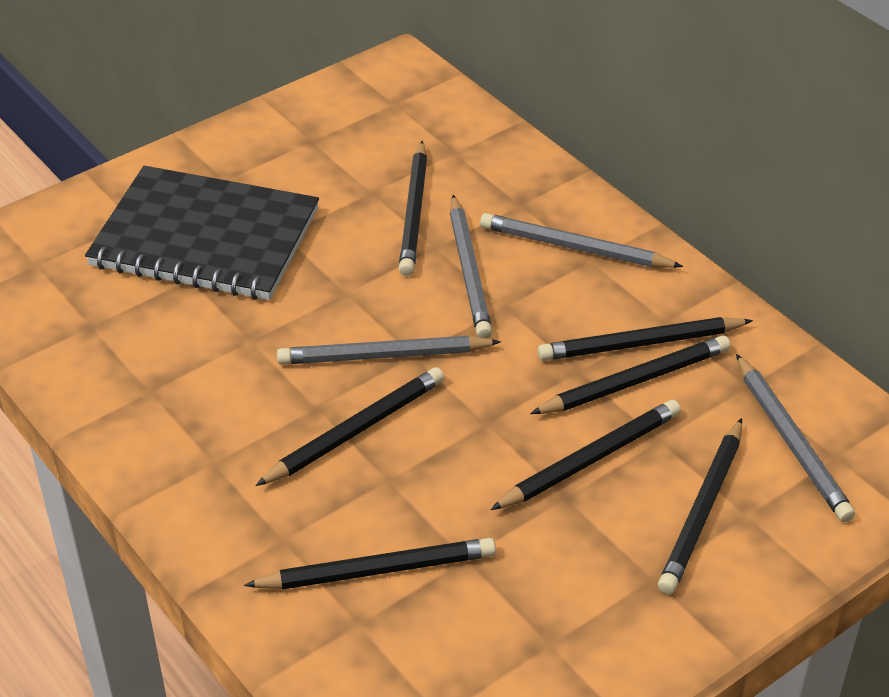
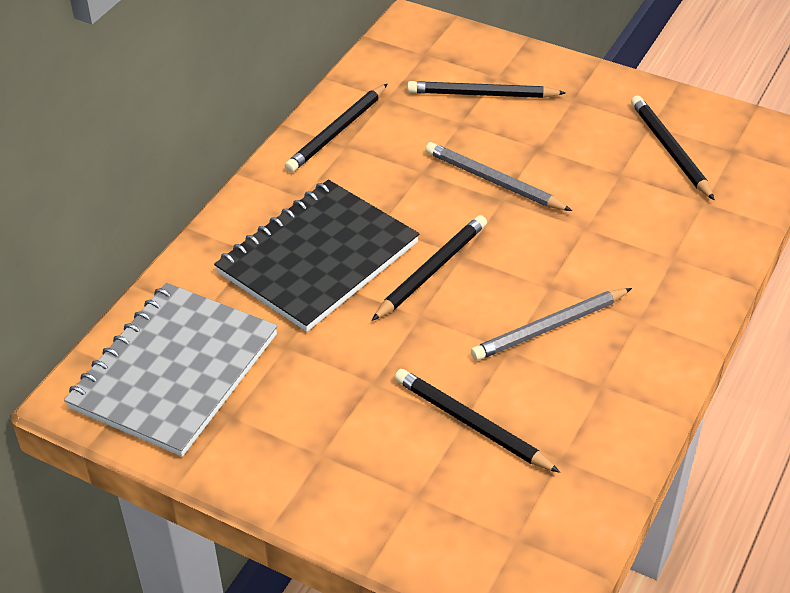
black pencil: 7 -> 5
grey notebook: 0 -> 1
grey pencil: 4 -> 2

